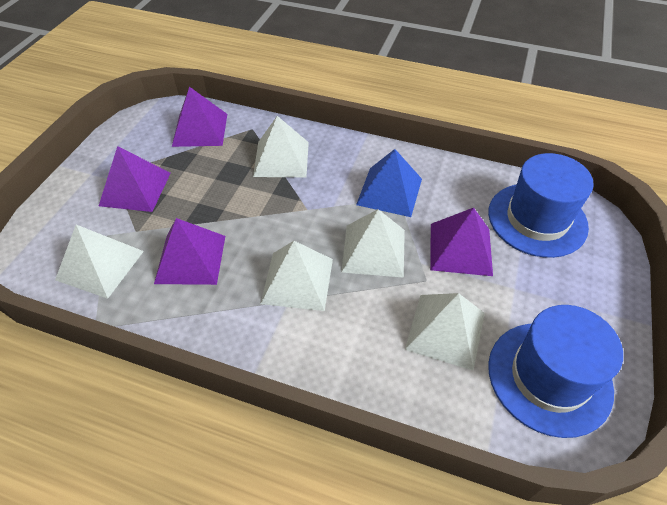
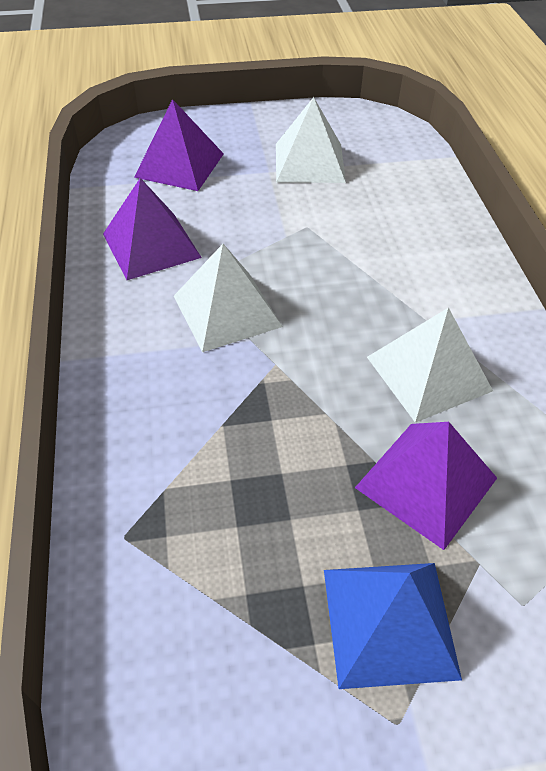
blue hat: 2 -> 0
purple pyramid: 4 -> 3
white pyramid: 5 -> 3

